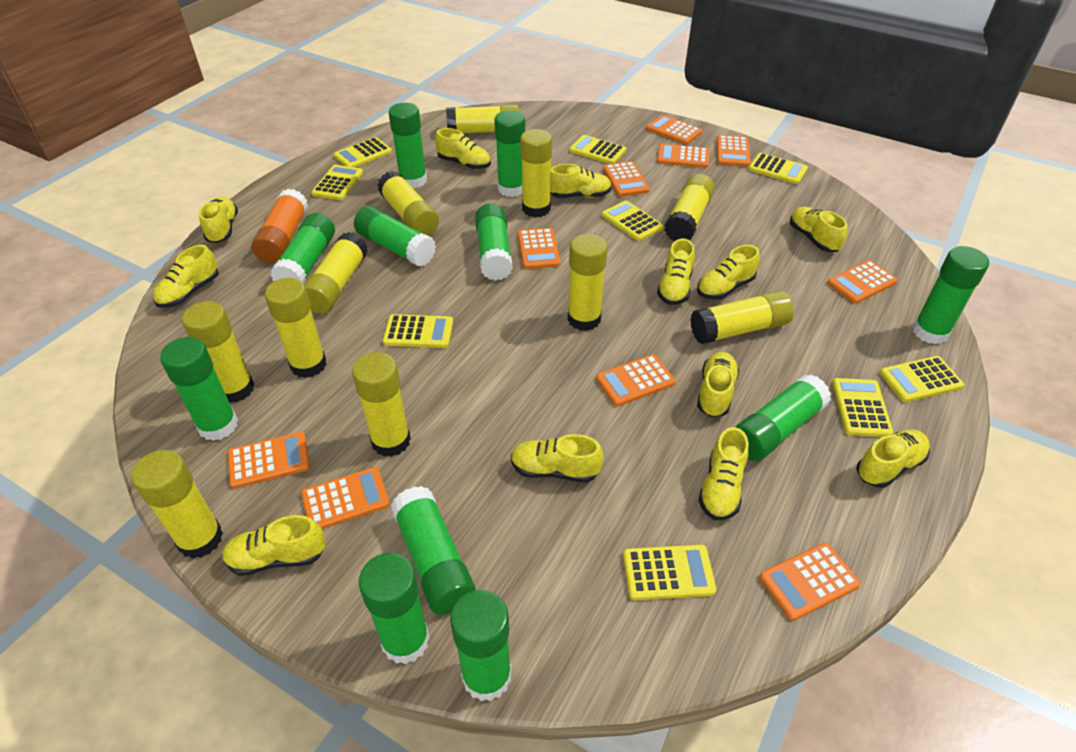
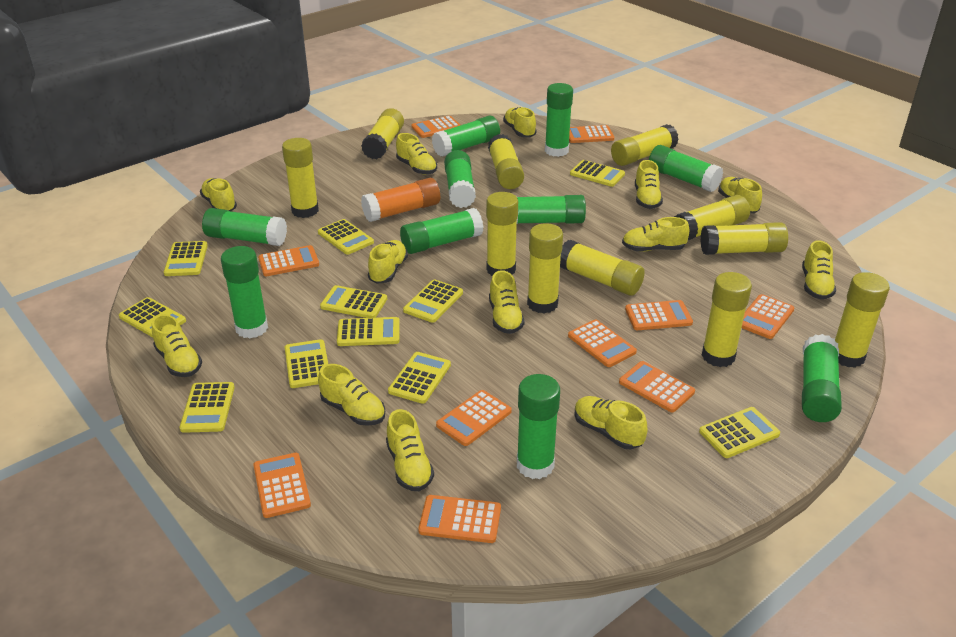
green glue stick: 11 -> 10
yellow calculator: 9 -> 11
yellow shoe: 12 -> 13

